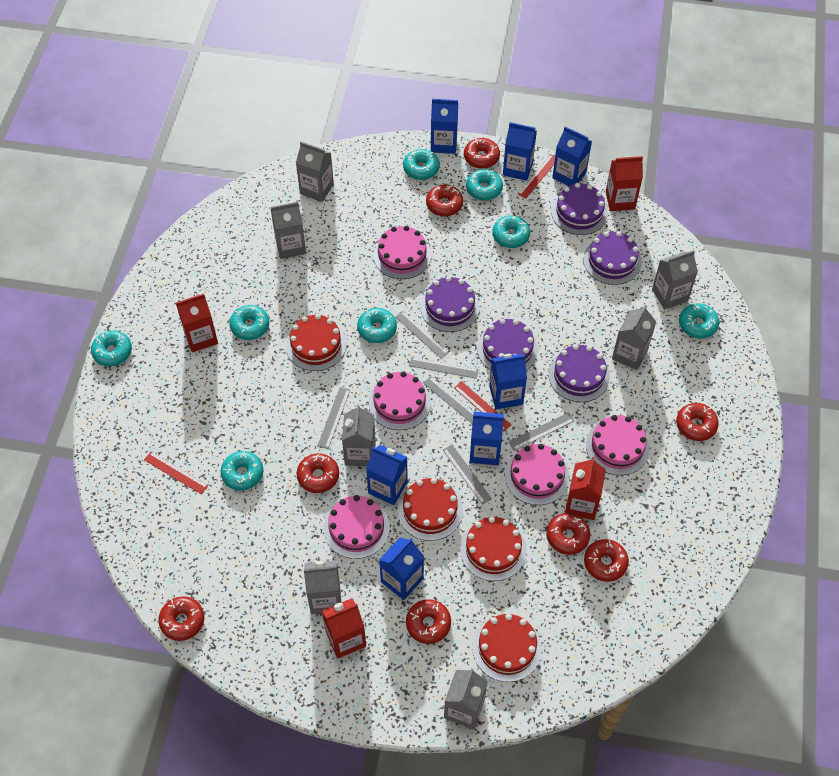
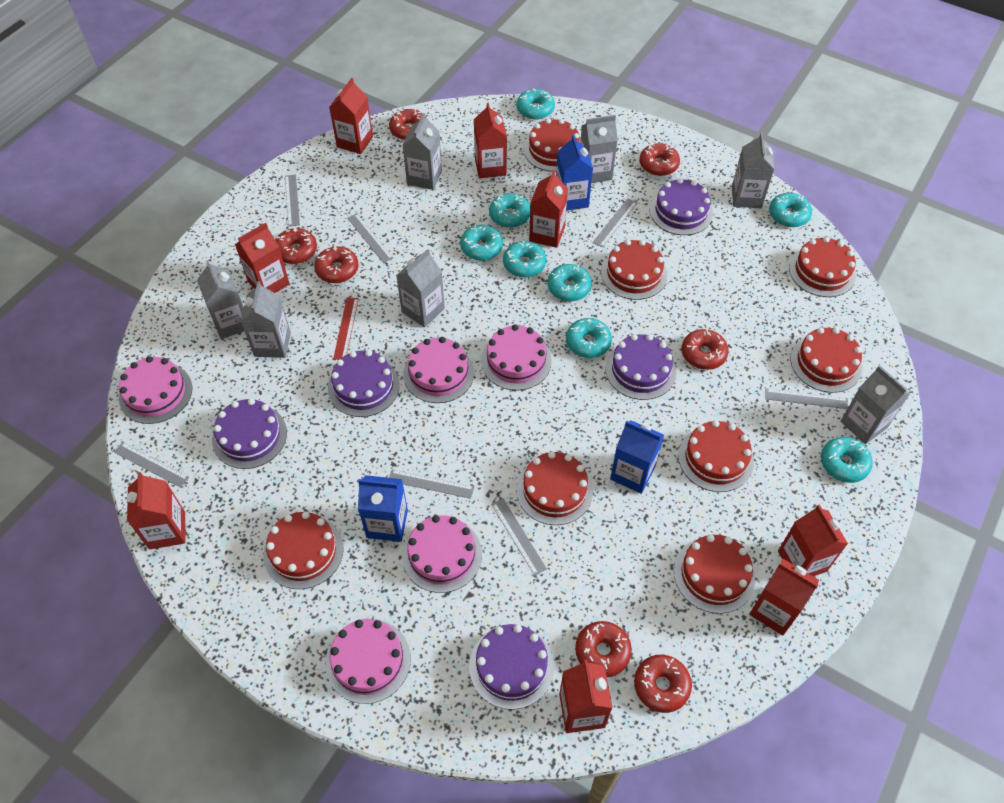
blue carton: 7 -> 3
grey ruler: 6 -> 7
red cake: 4 -> 8
red carton: 4 -> 8
red donut: 8 -> 7
red ruler: 3 -> 1

